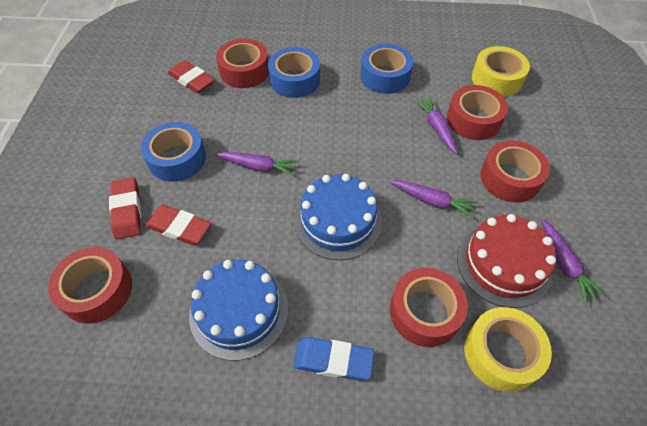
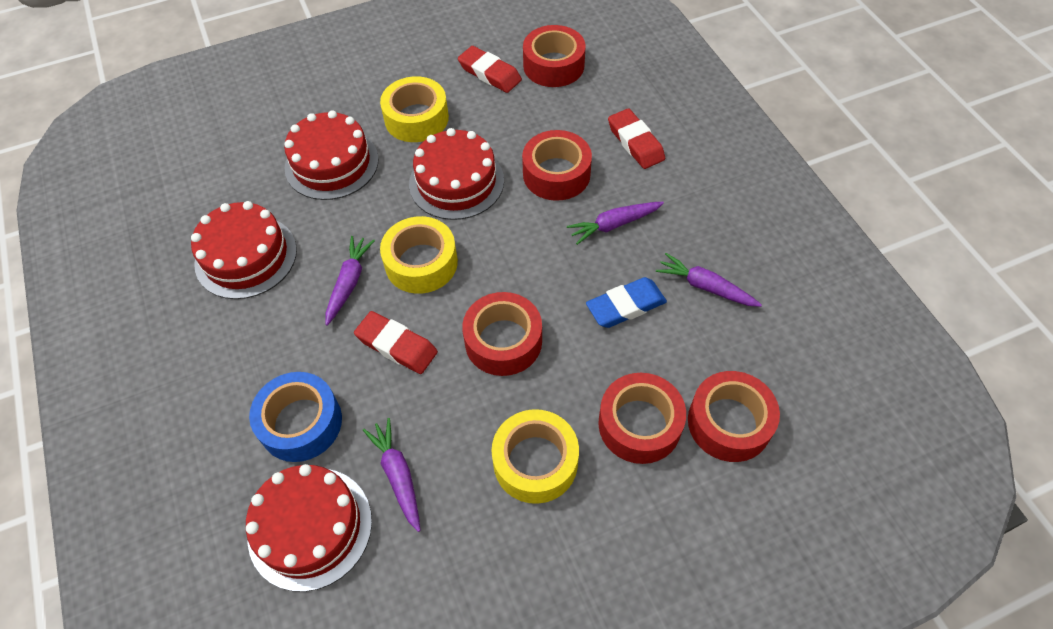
blue cake: 2 -> 0
blue tape: 3 -> 1
red cake: 1 -> 4
yellow tape: 2 -> 3

